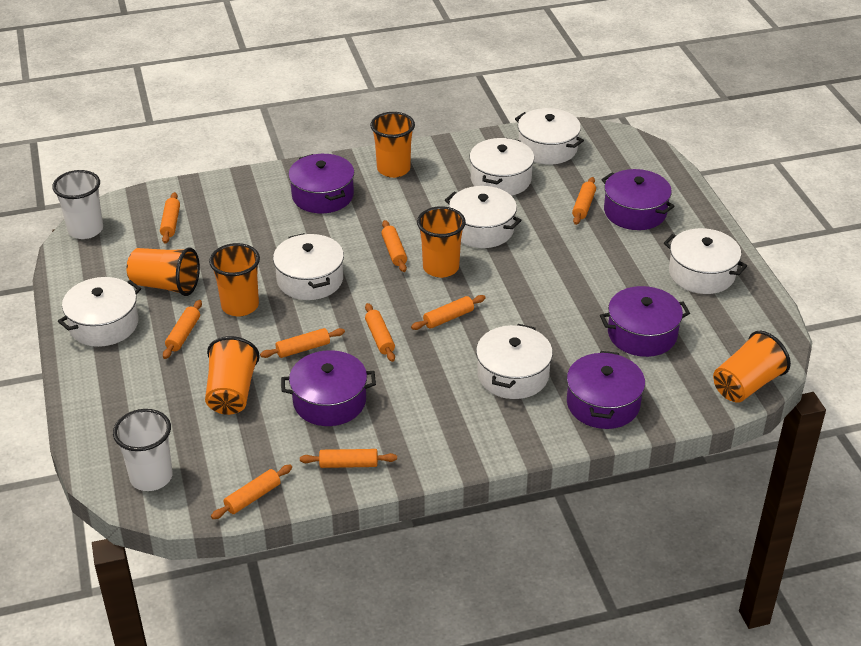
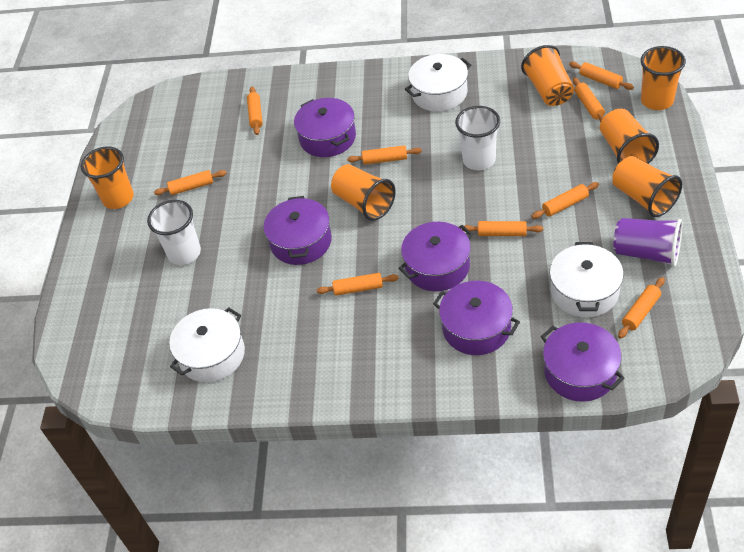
purple cup: 0 -> 1
white pot: 7 -> 3

